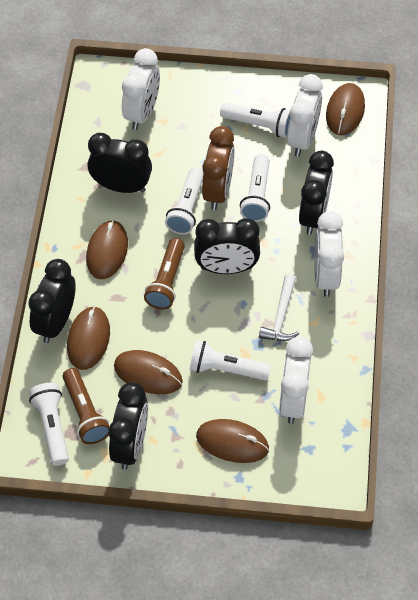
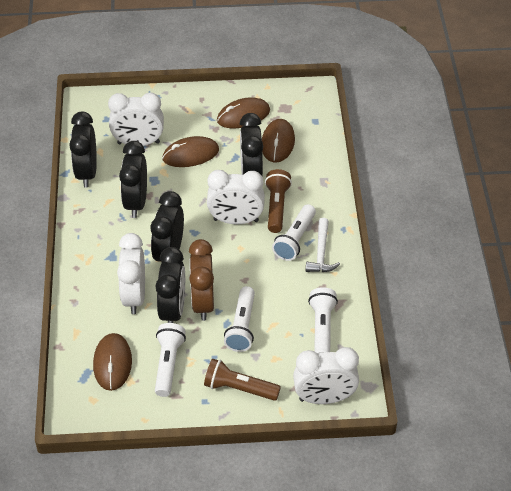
brown mouse: 5 -> 4
white flashlight: 5 -> 4

